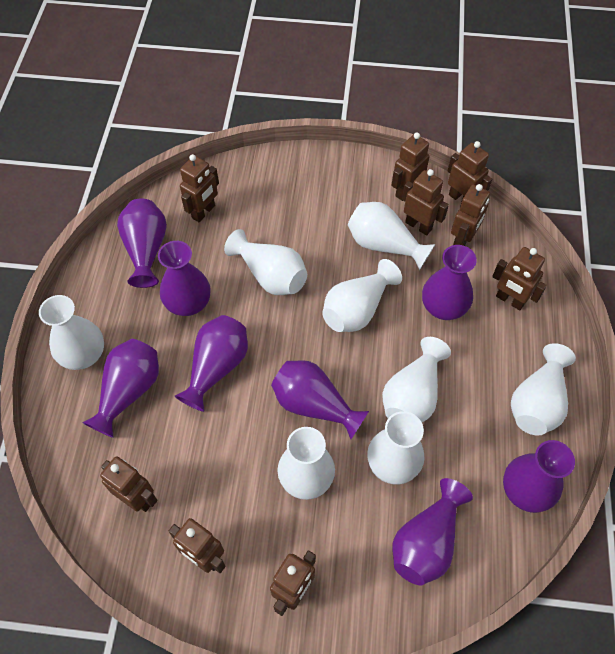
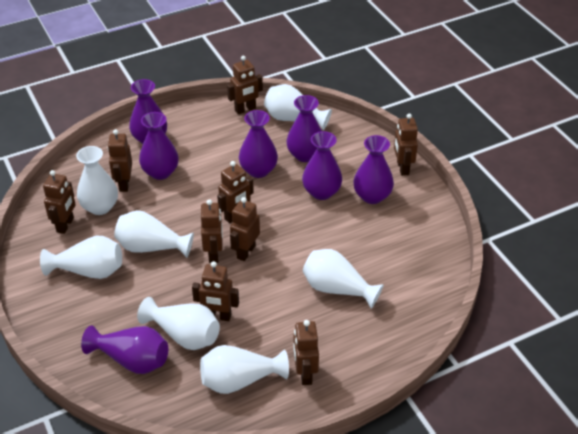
purple vase: 8 -> 7
white vase: 8 -> 7

